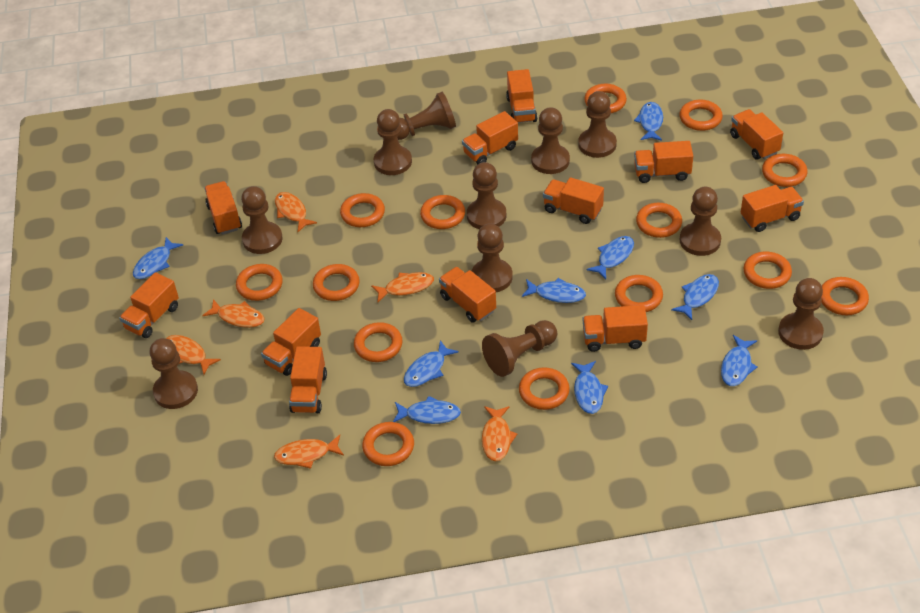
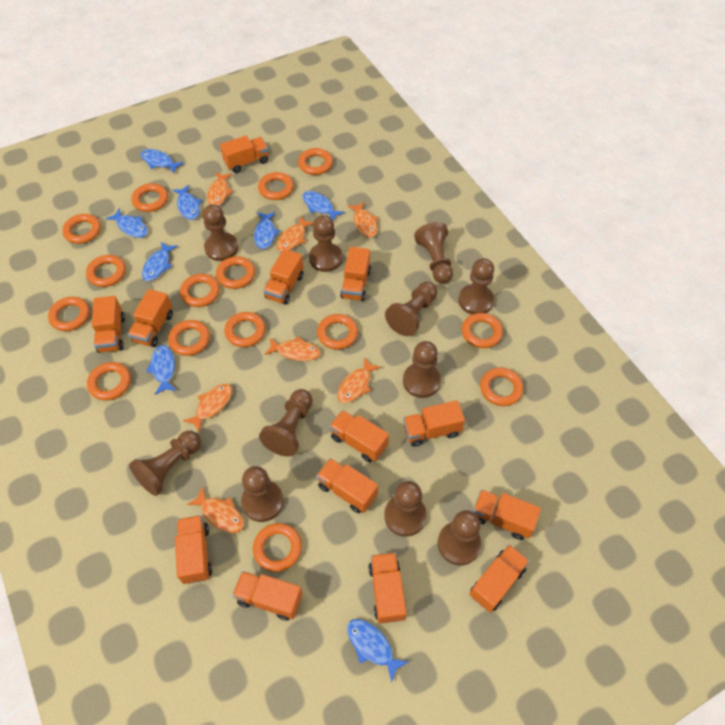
blue fish: 9 -> 8
orange fish: 6 -> 7
orange ring: 14 -> 15
orange truck: 12 -> 13

